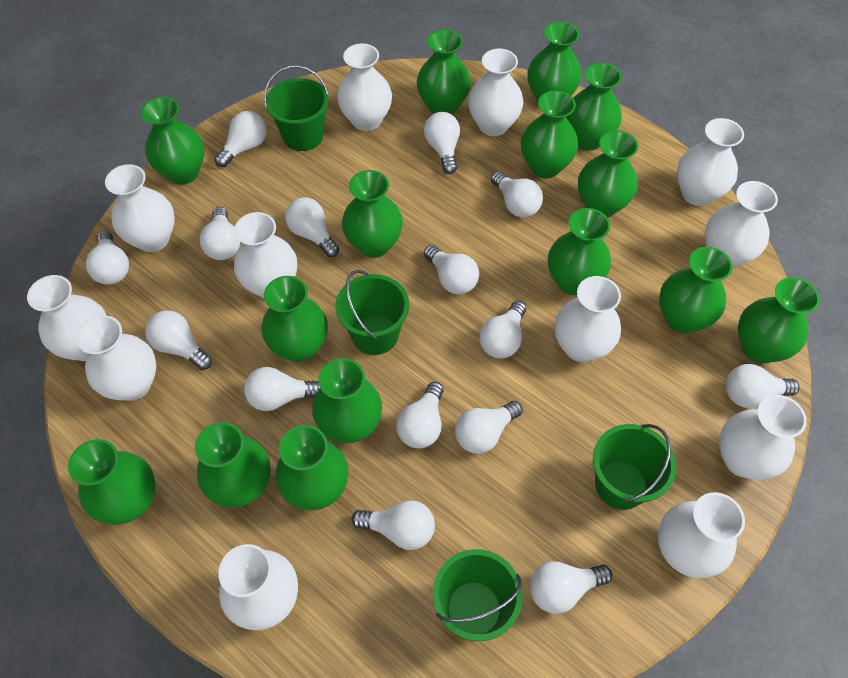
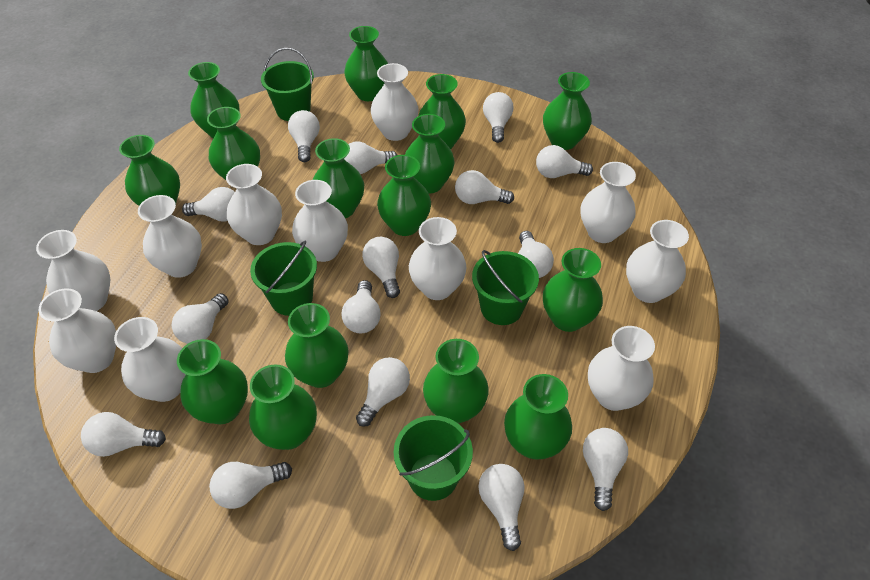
white vase: 12 -> 11

